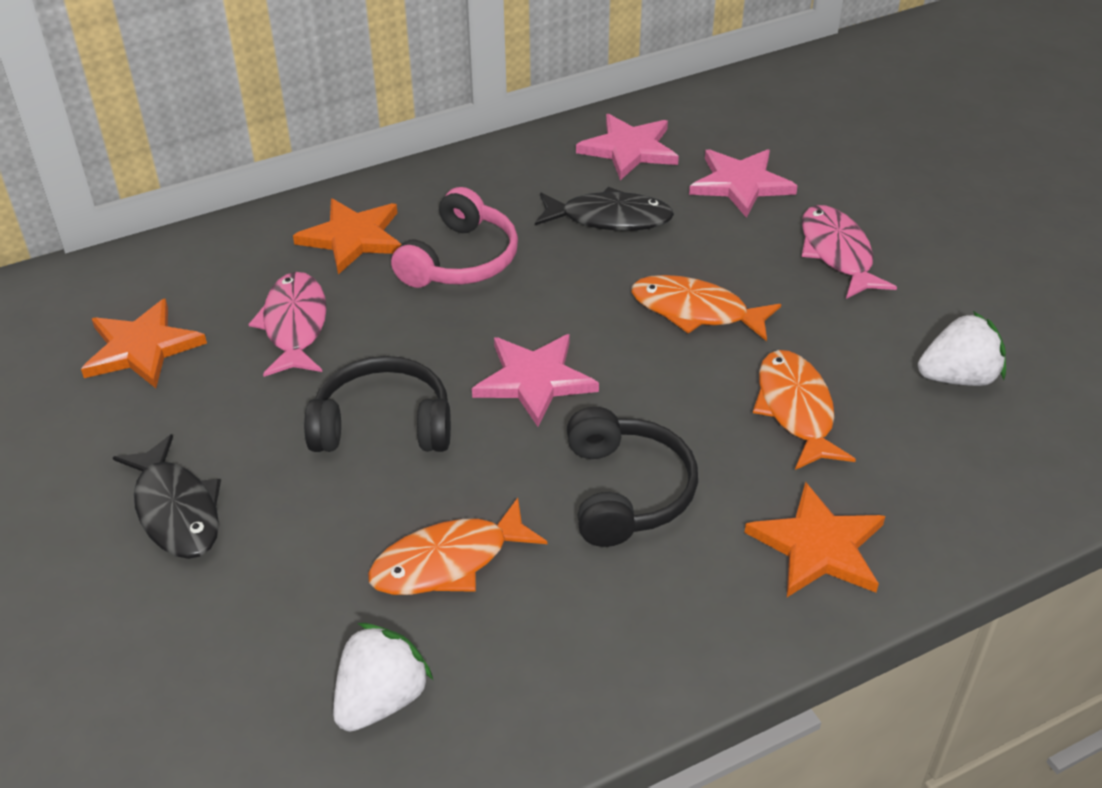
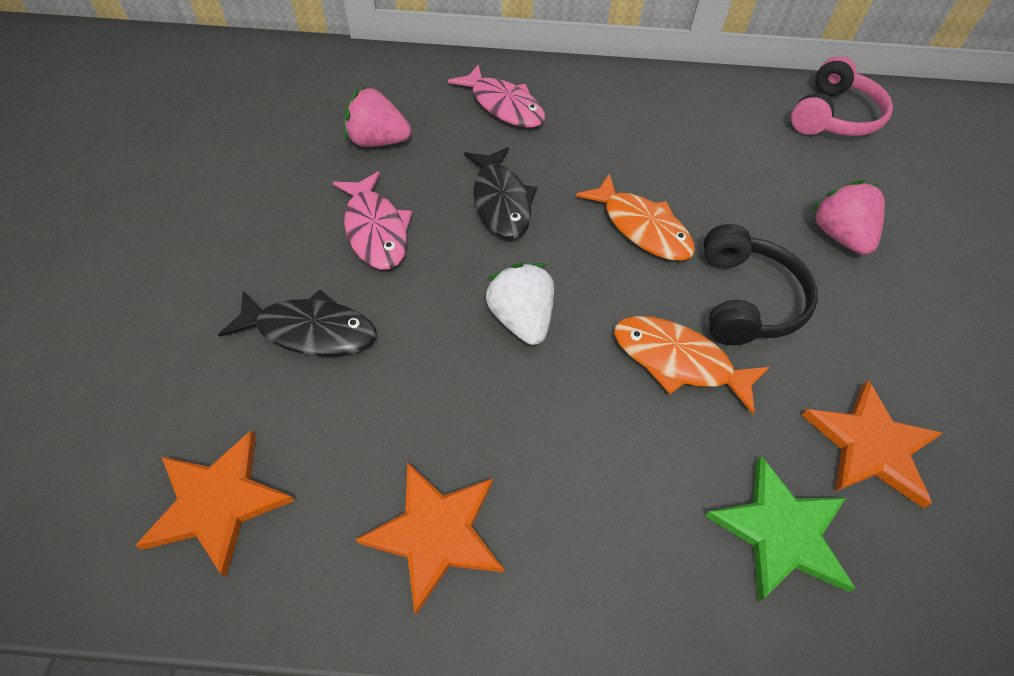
black headphones: 2 -> 1
green star: 0 -> 1
orange fish: 3 -> 2
pink star: 3 -> 0
pink strawberry: 0 -> 2
white strawberry: 2 -> 1

